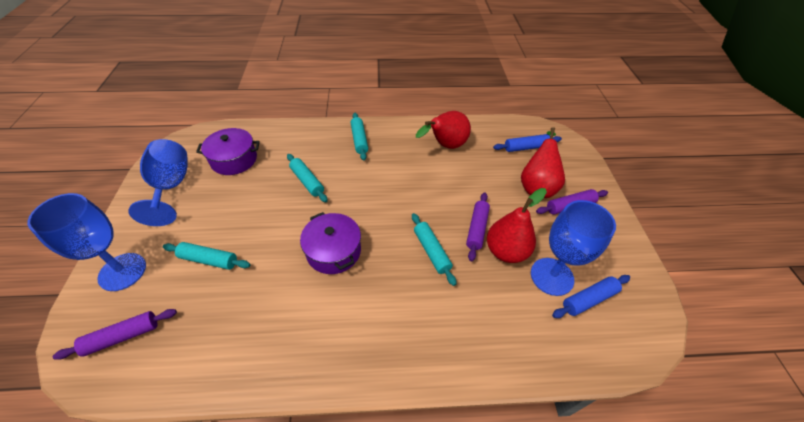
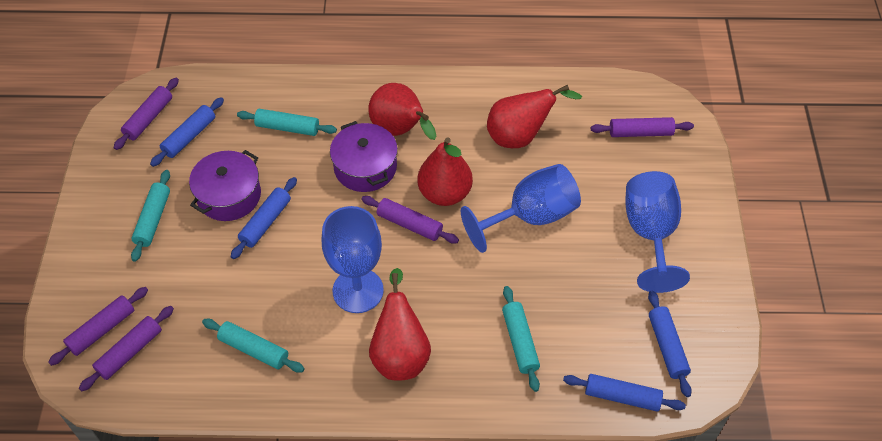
blue rolling pin: 2 -> 4
purple rolling pin: 3 -> 5
red pear: 3 -> 4

